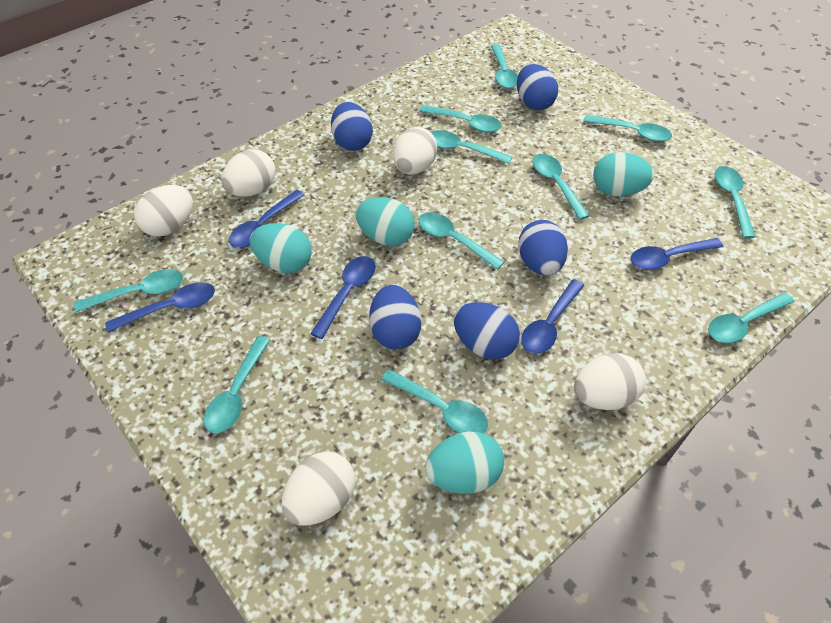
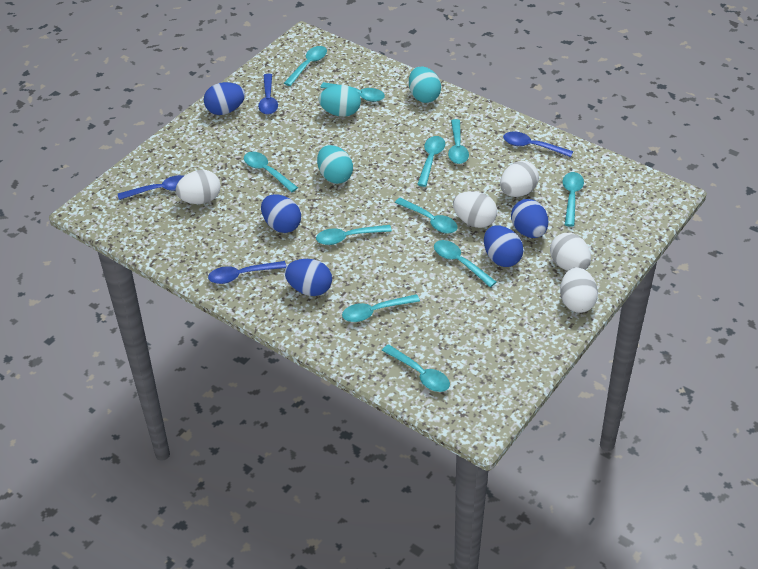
blue spoon: 5 -> 4
turquoise egg: 4 -> 3

